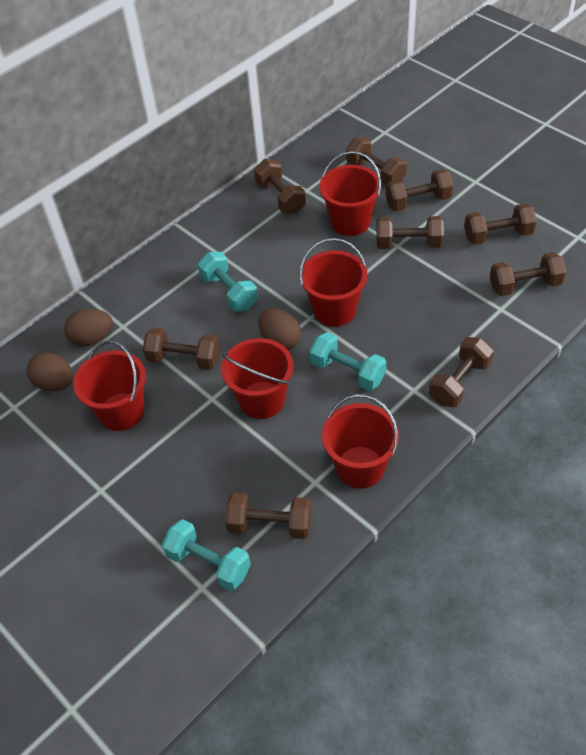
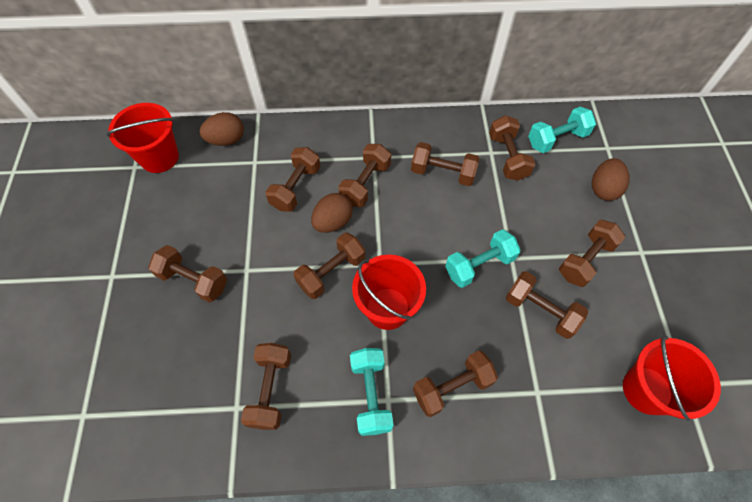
brown dumbbell: 9 -> 10
red bucket: 5 -> 3

